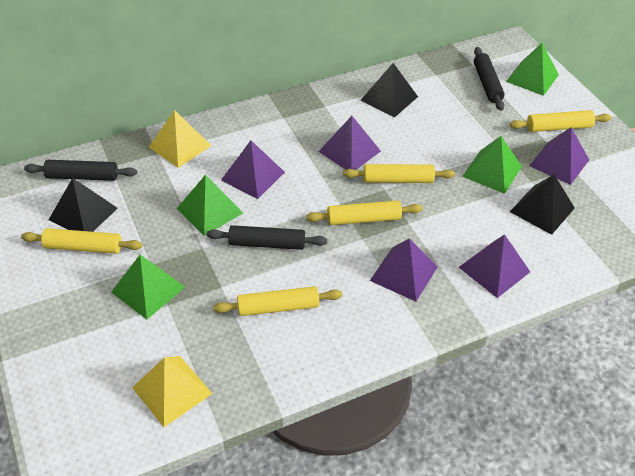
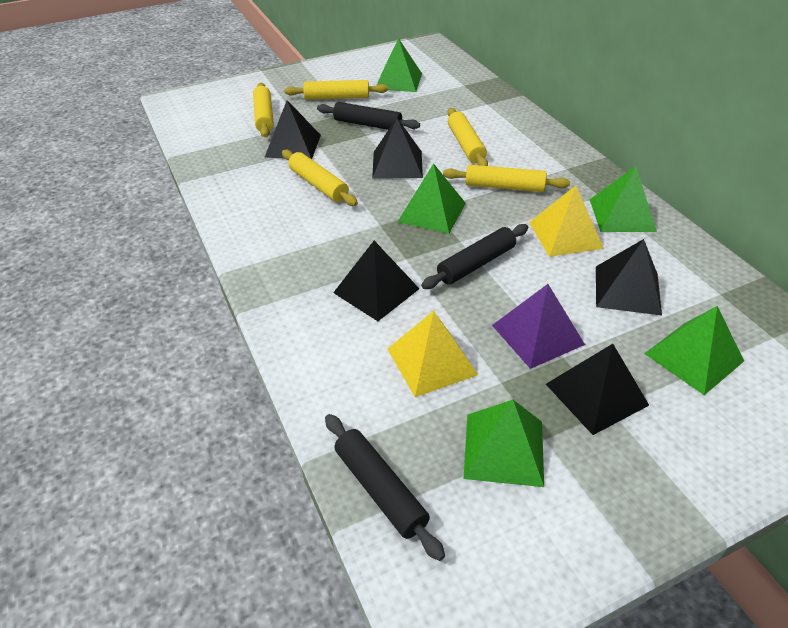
black pyramid: 3 -> 5
green pyramid: 4 -> 5
purple pyramid: 5 -> 1

